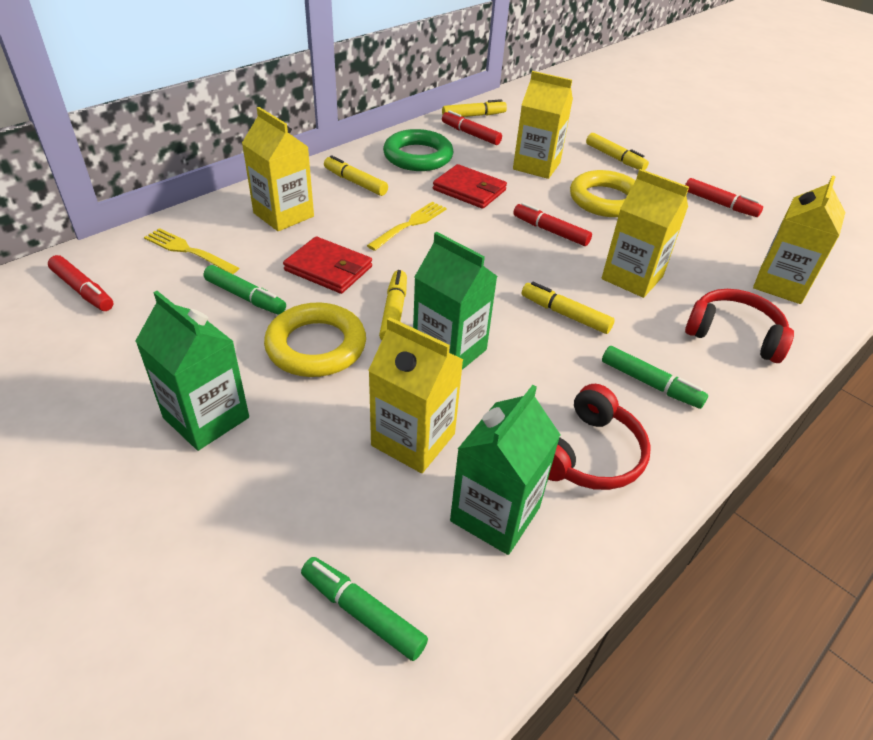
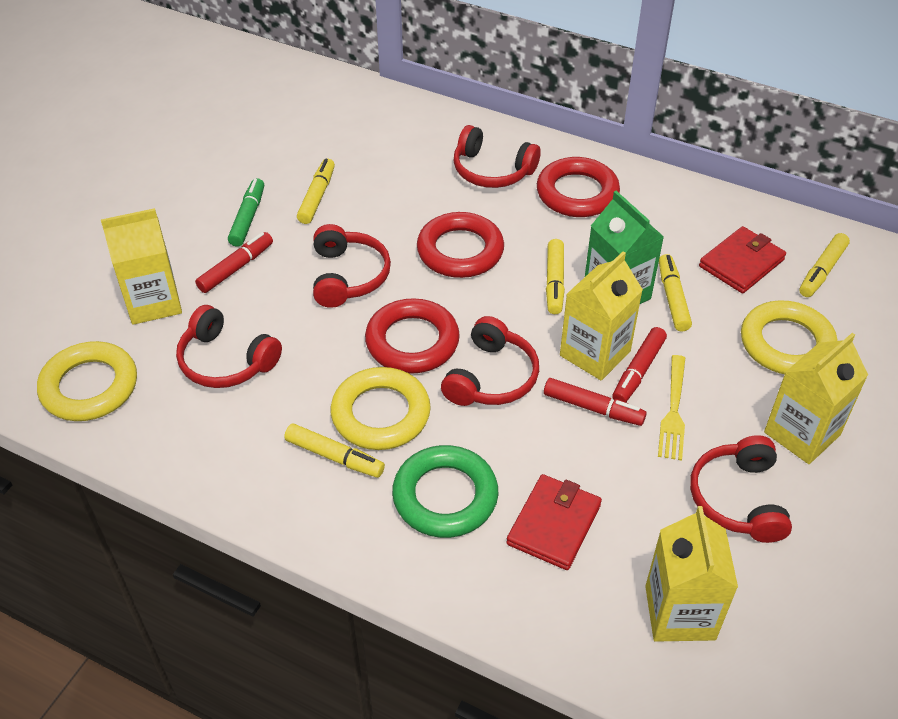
green carton: 3 -> 1
green marker: 3 -> 1
red headphones: 2 -> 5
red marker: 4 -> 3
red ring: 0 -> 3
yellow carton: 5 -> 4
yellow fork: 2 -> 1
yellow ring: 2 -> 3

